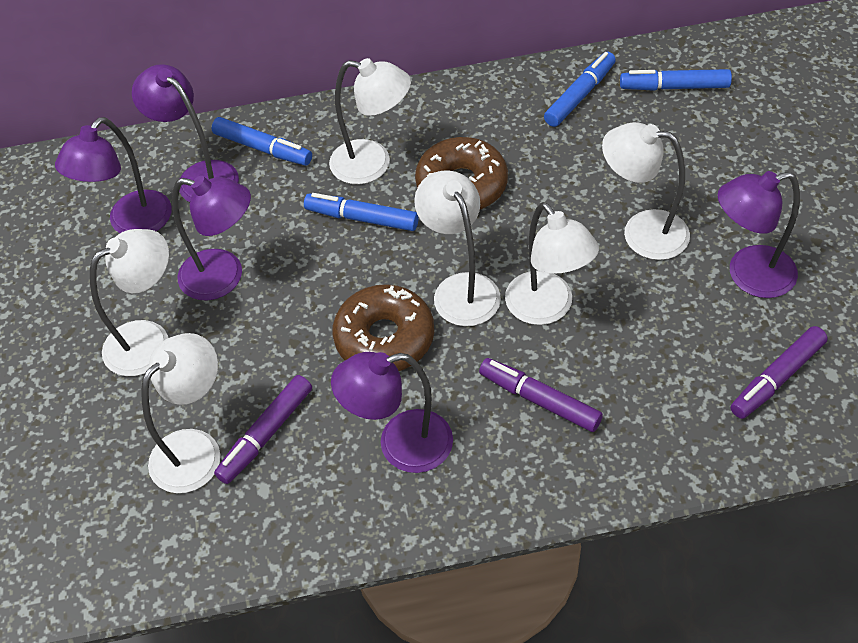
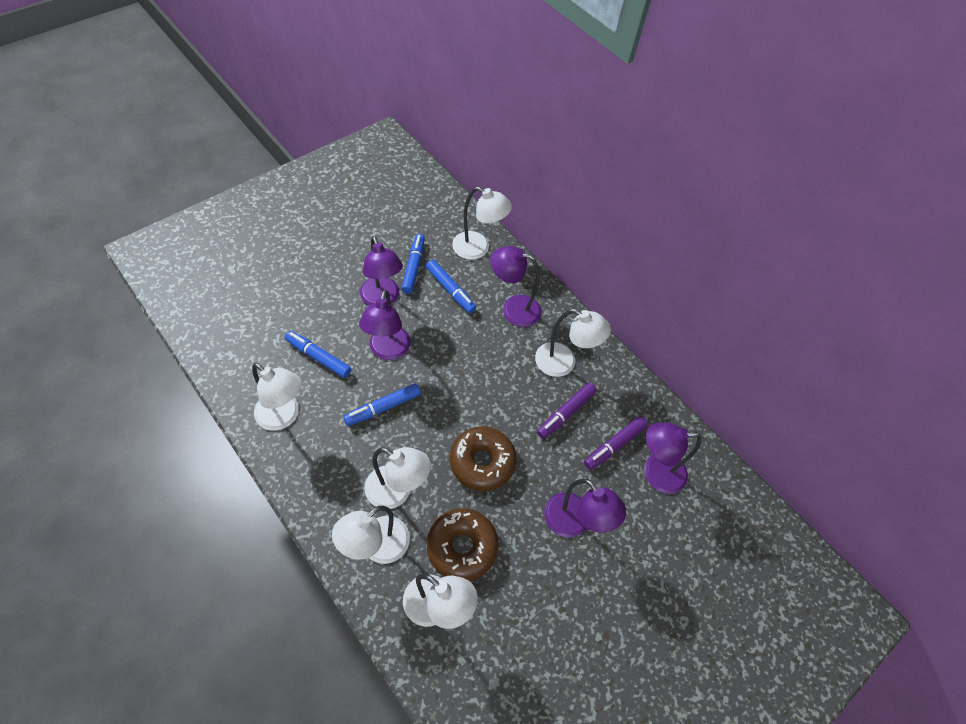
purple marker: 3 -> 2

